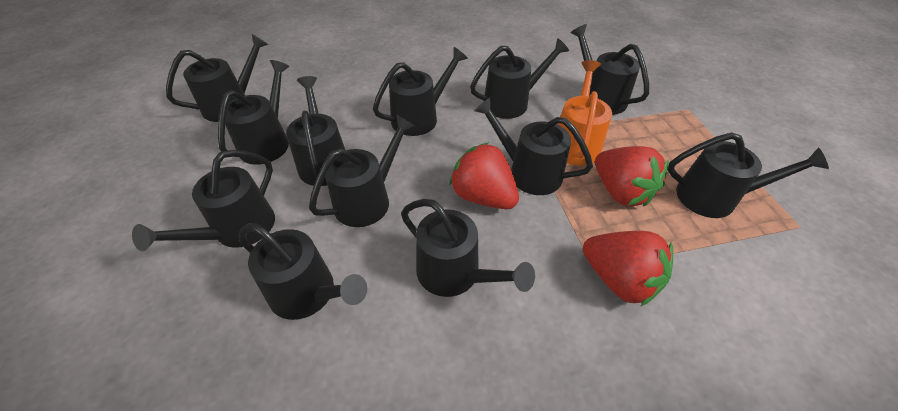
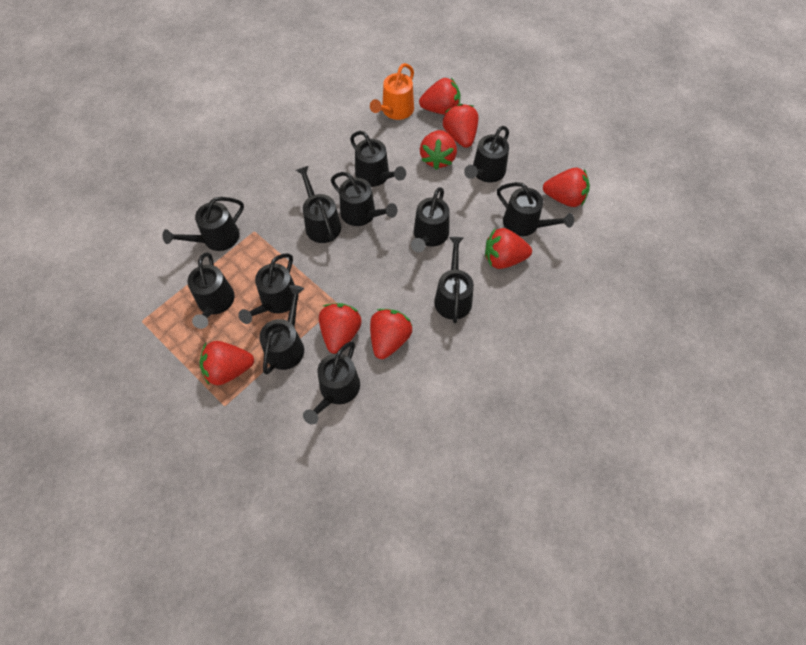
red strawberry: 3 -> 8

